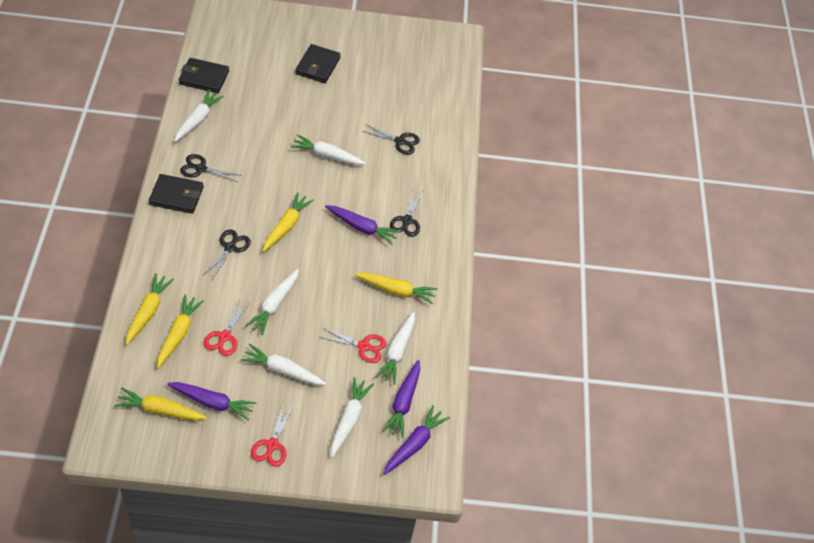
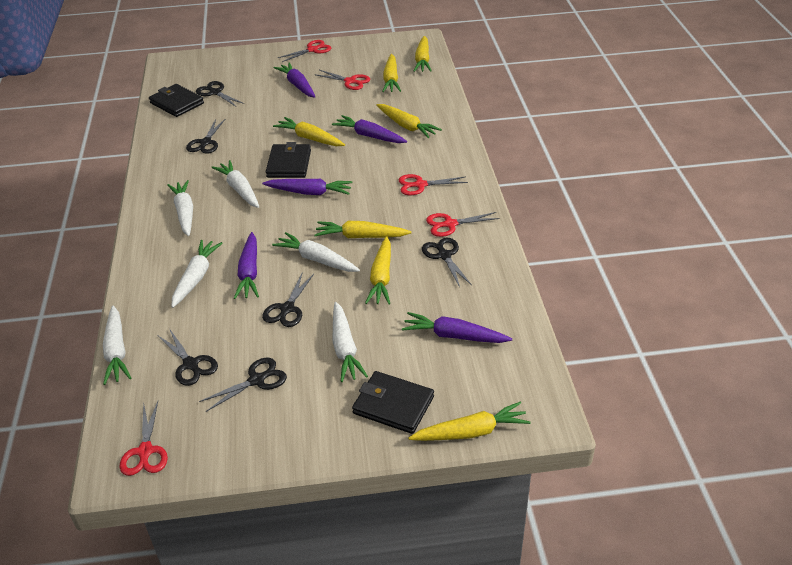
black scissors: 4 -> 6
purple carrot: 4 -> 5
red scissors: 3 -> 5
yellow carrot: 5 -> 7

